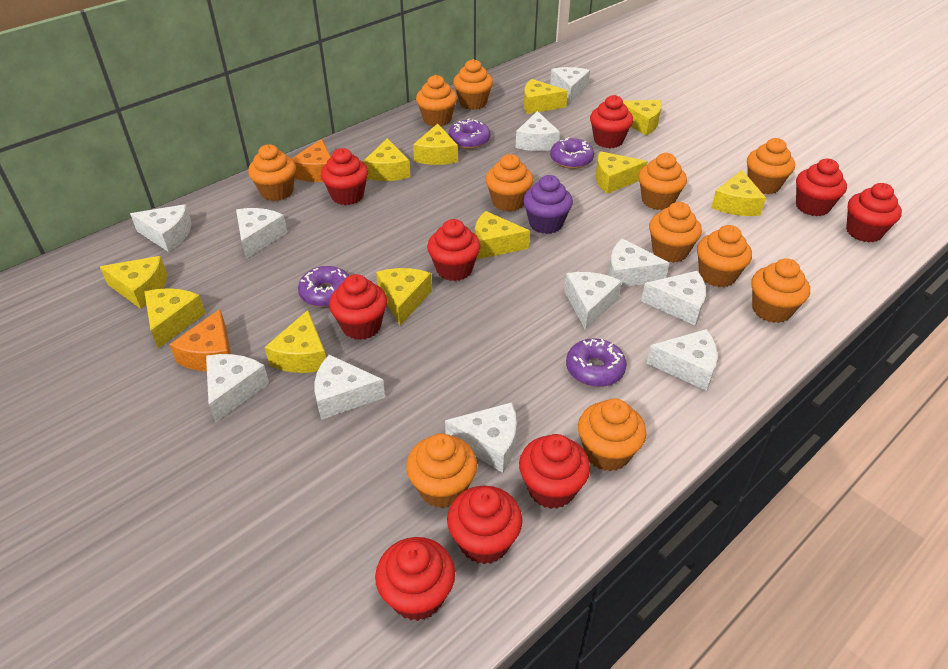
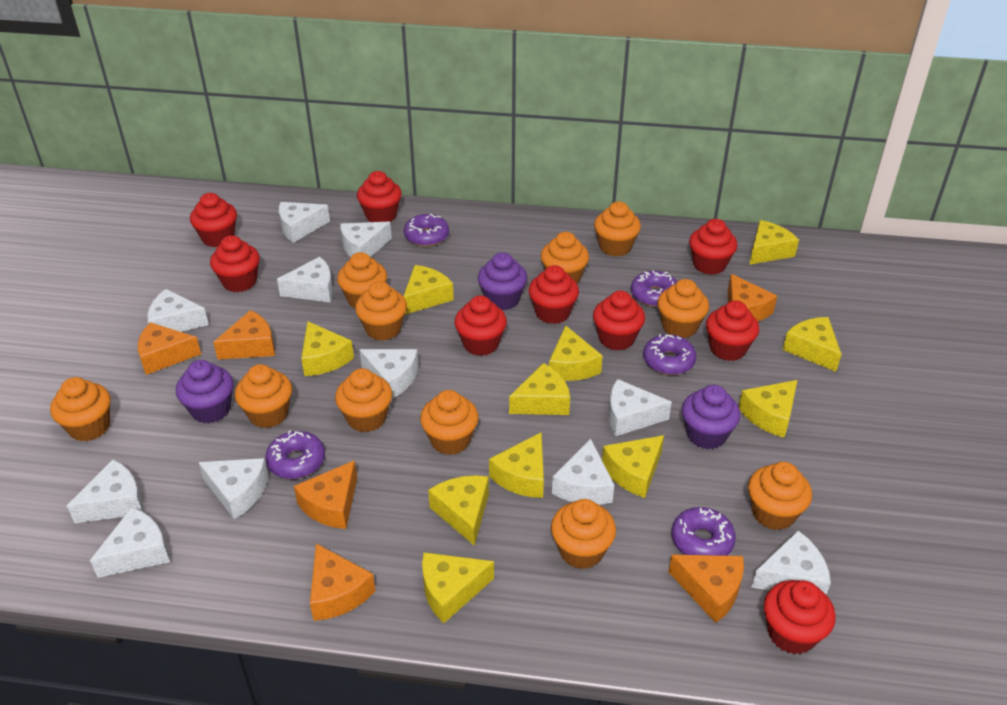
orange cheese: 2 -> 6
purple cupcake: 1 -> 3
purple donut: 4 -> 5

